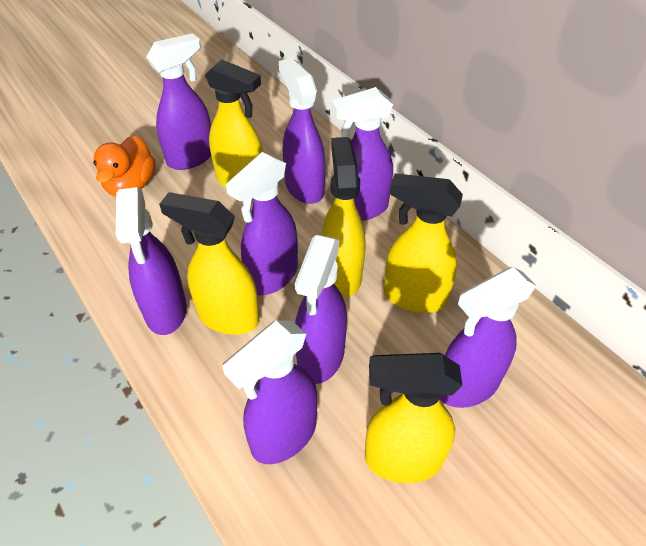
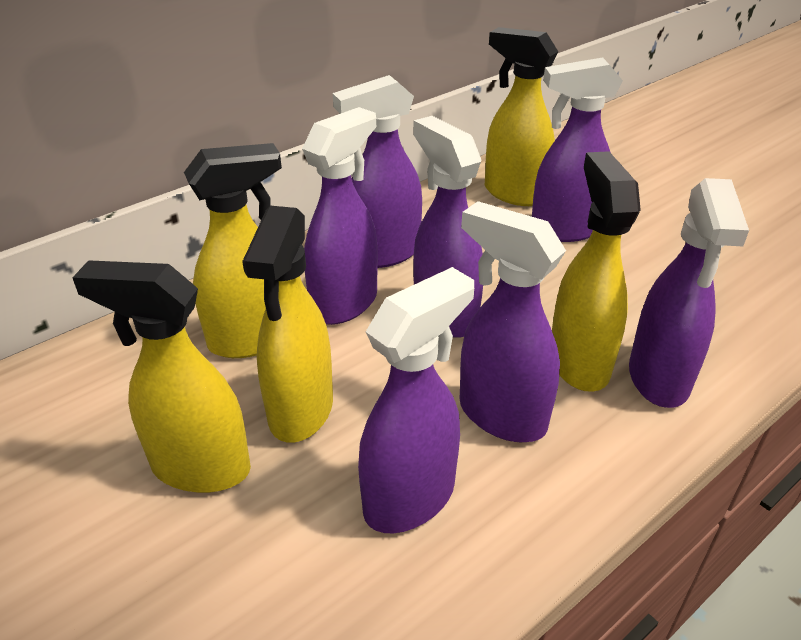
orange duck: 1 -> 0
purple spray bottle: 8 -> 7

